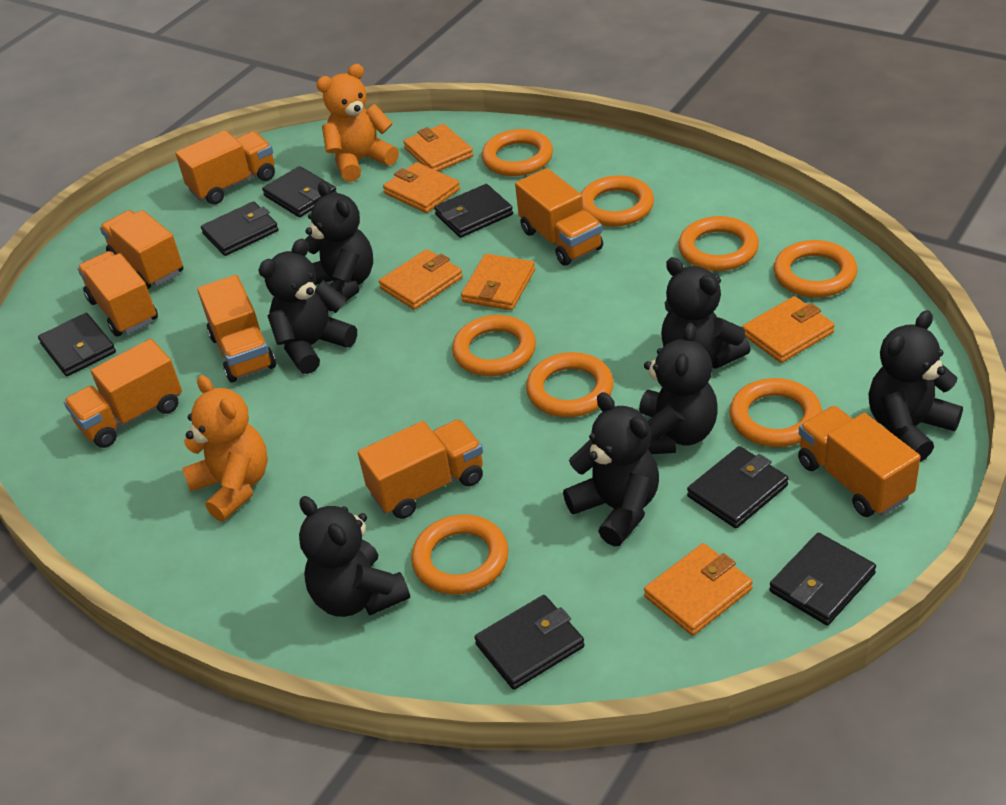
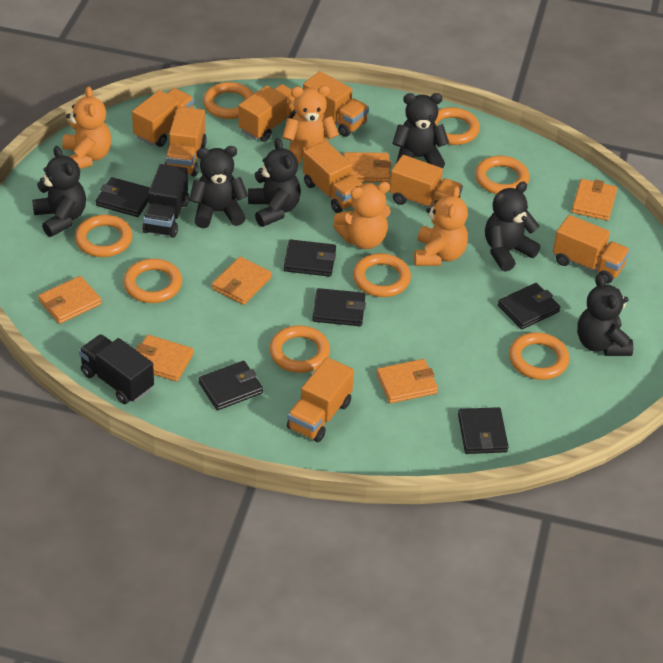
black teddy bear: 7 -> 6
black truck: 0 -> 2
black wallet: 7 -> 6
orange teddy bear: 2 -> 4

